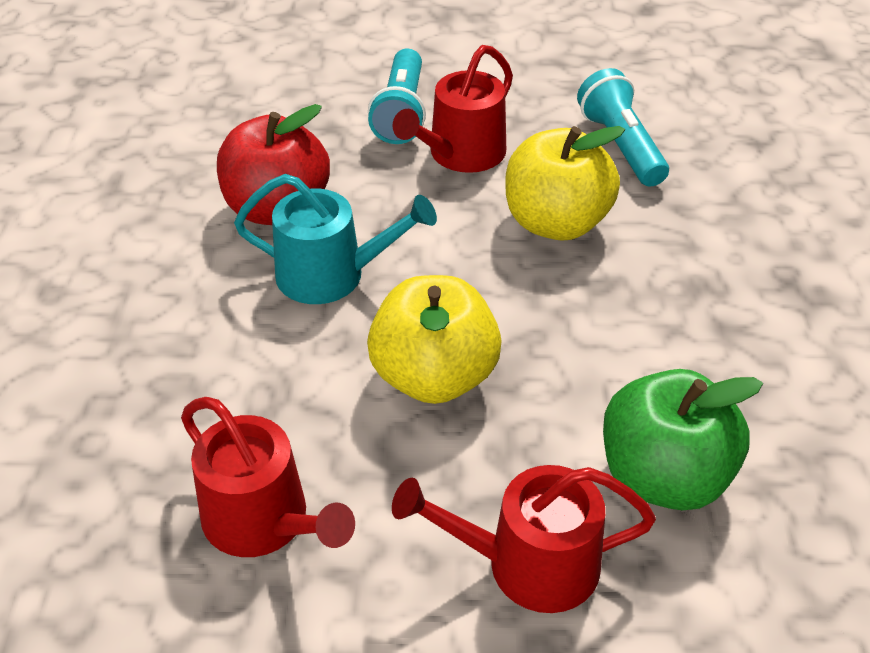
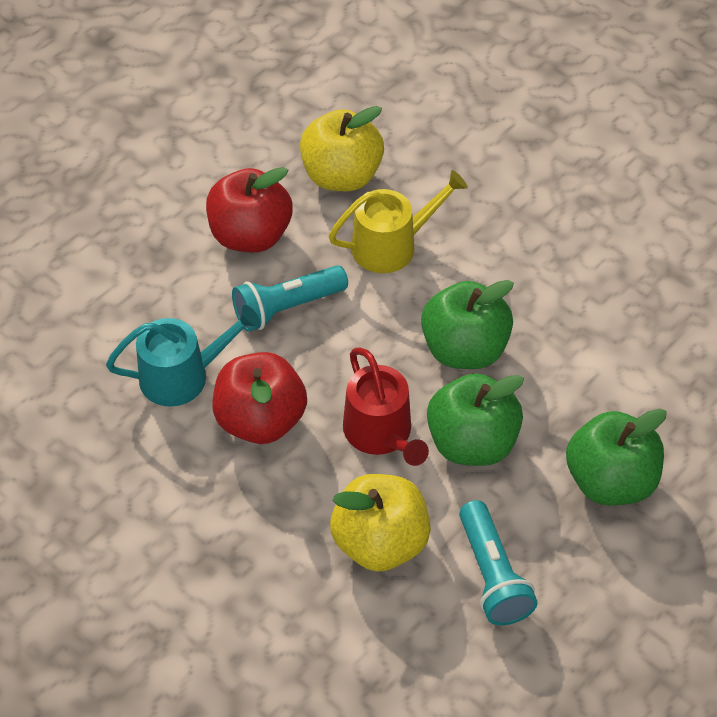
green apple: 1 -> 3
red apple: 1 -> 2
red watering can: 3 -> 1
yellow watering can: 0 -> 1

